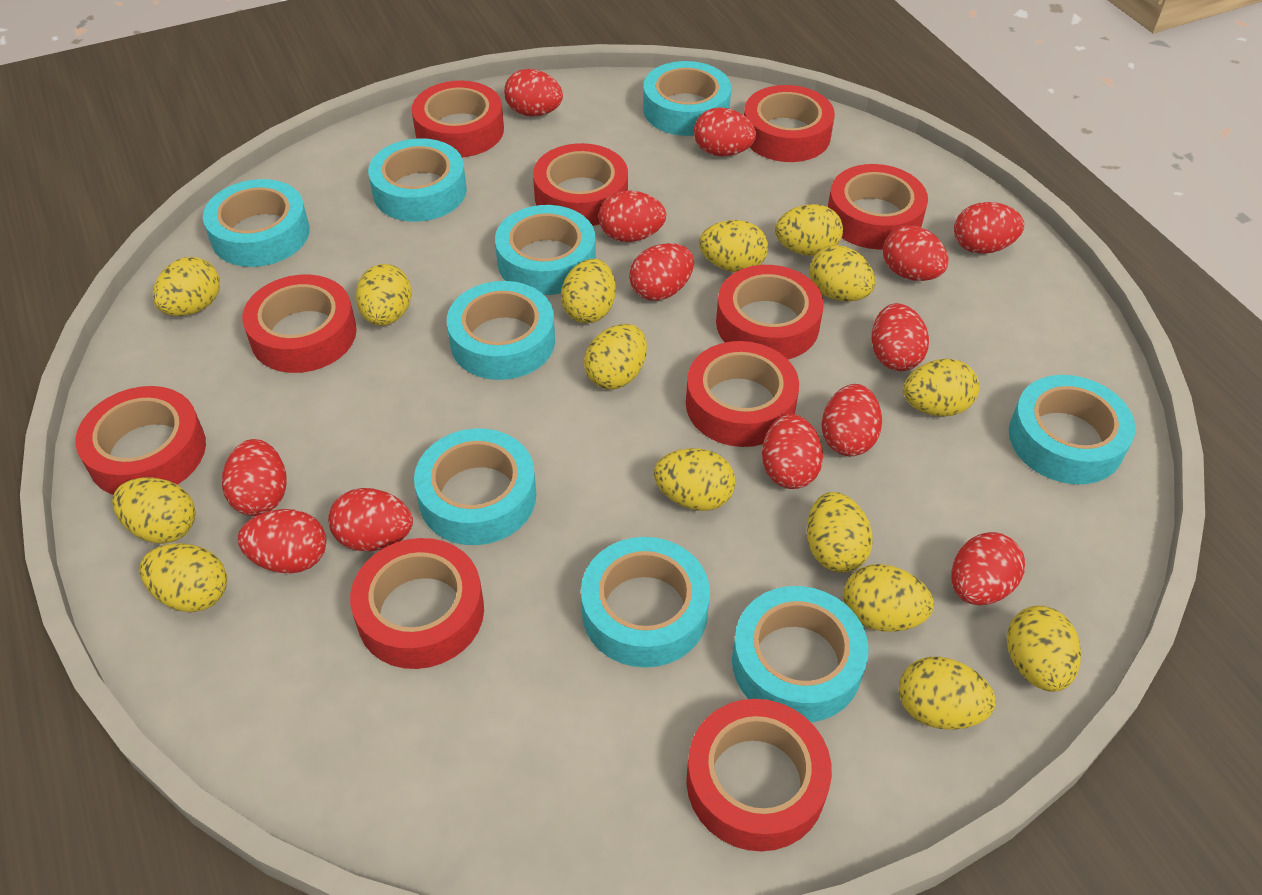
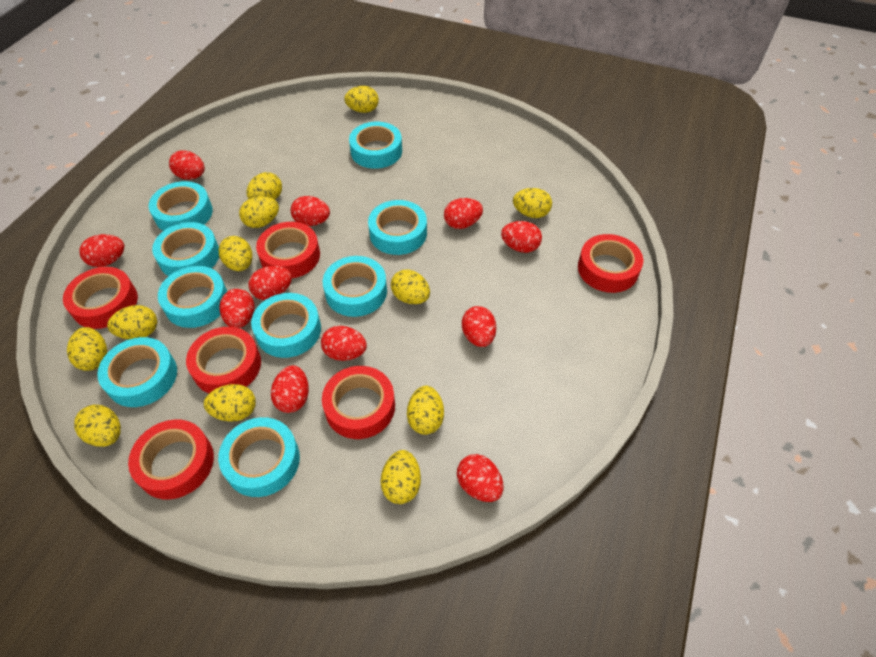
red egg: 13 -> 11
red tape: 10 -> 6
yellow egg: 15 -> 12

